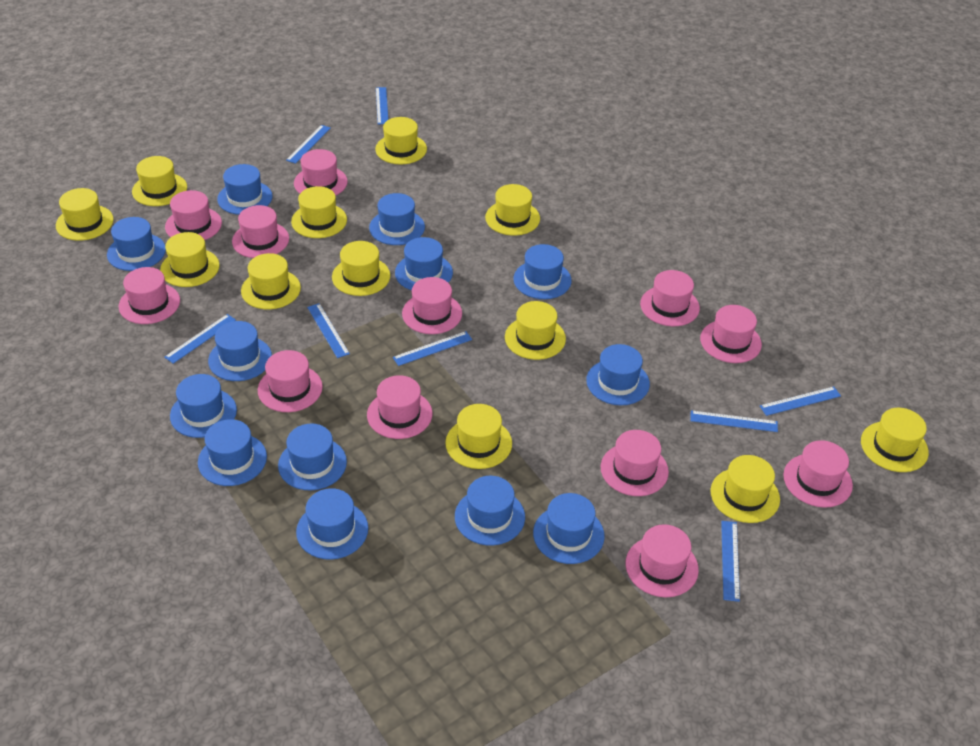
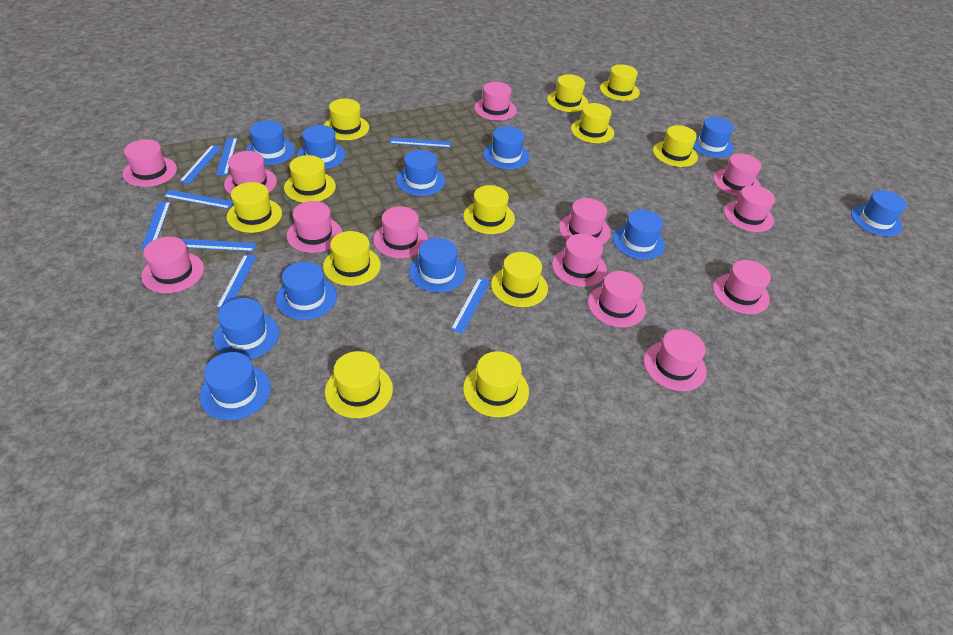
blue hat: 13 -> 11
pink hat: 12 -> 13

